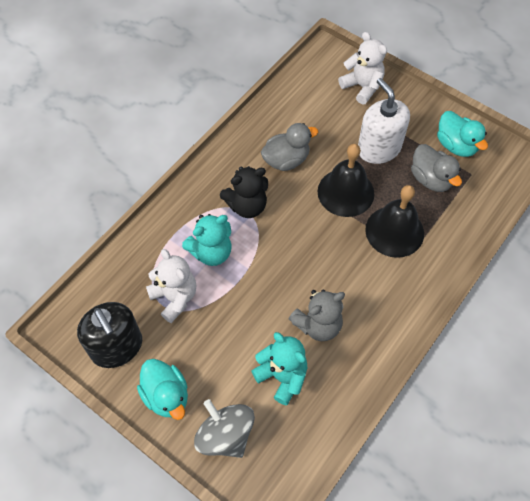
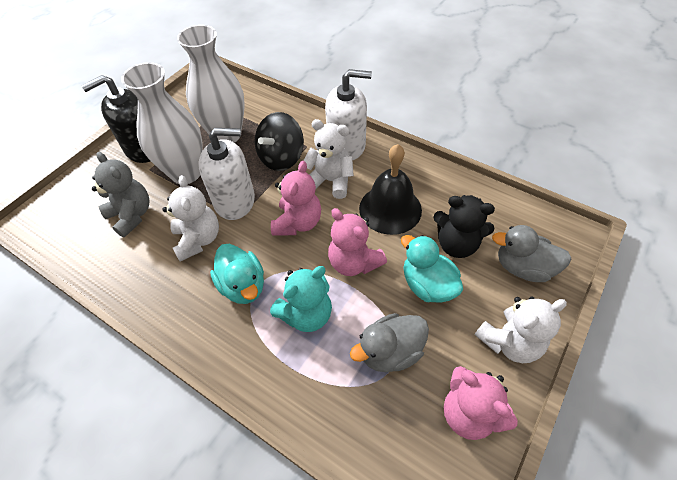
black bell: 2 -> 1
black spinning top: 0 -> 1
grey spinning top: 1 -> 0
pink teddy bear: 0 -> 3
turquoise teddy bear: 2 -> 1
white soap dispenser: 1 -> 2
white teddy bear: 2 -> 3
white vase: 0 -> 2

